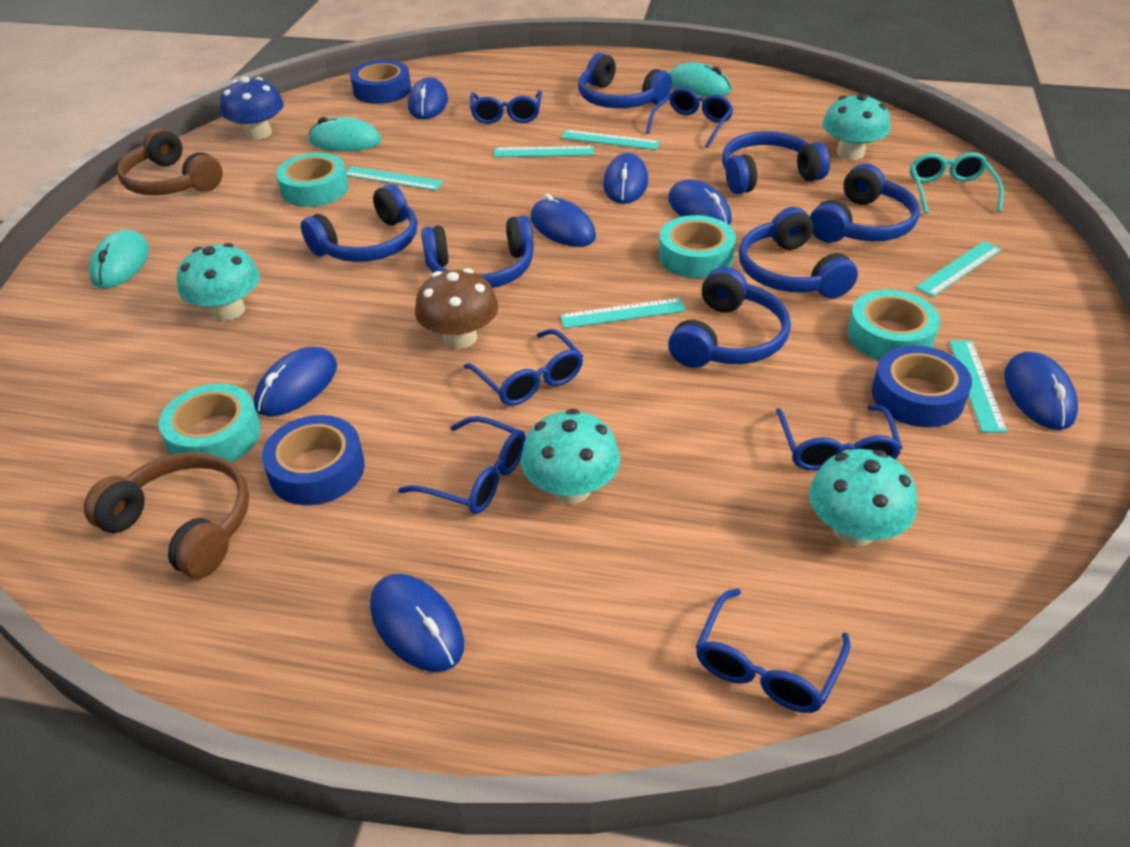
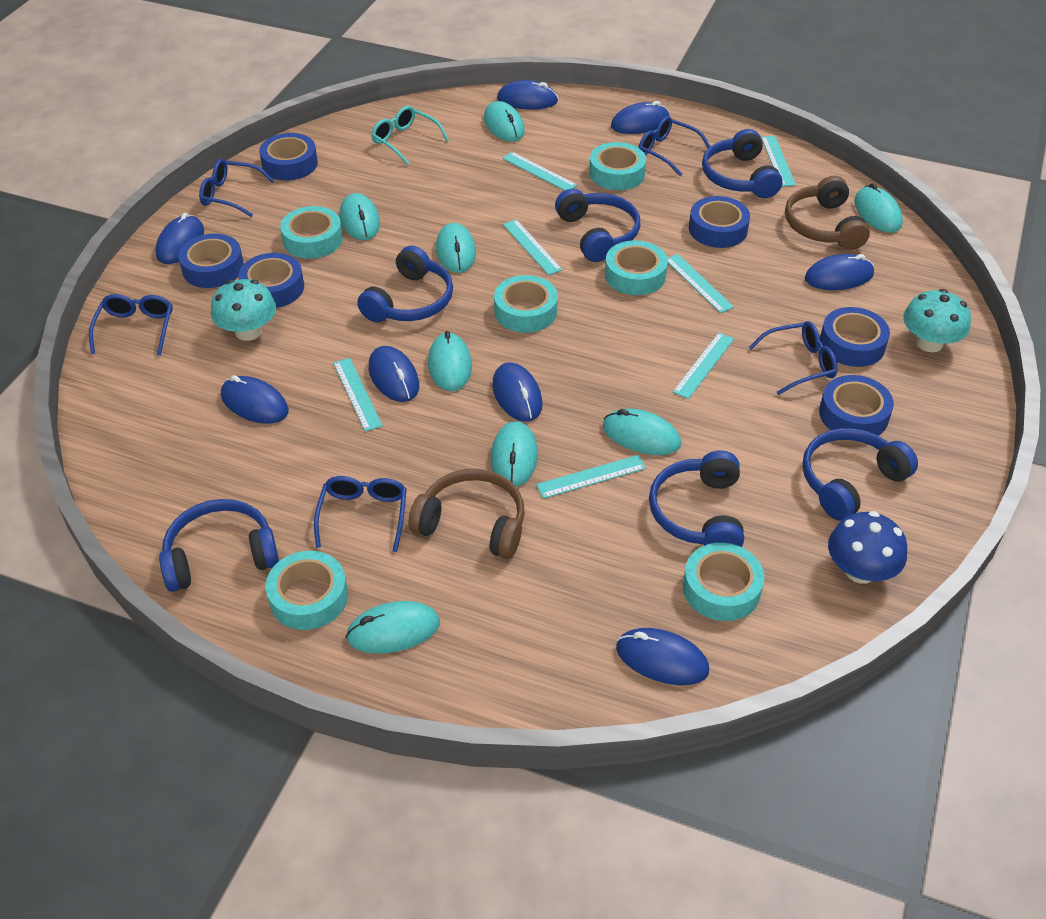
blue glasses: 6 -> 5
blue headphones: 7 -> 6
blue mouse: 7 -> 8
blue tape: 3 -> 6
brown mushroom: 1 -> 0
turquoise mouse: 3 -> 8
turquoise mushroom: 4 -> 2
turquoise ruler: 6 -> 7
turquoise tape: 4 -> 6

